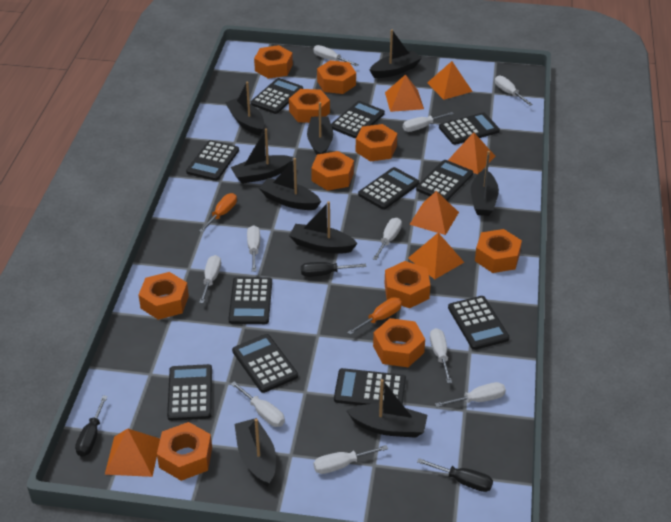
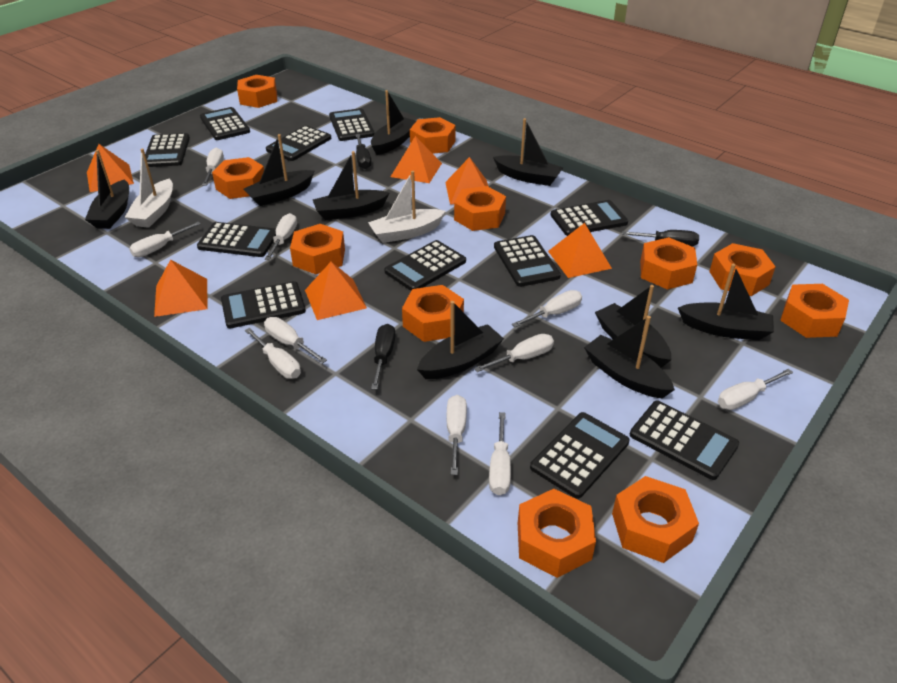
orange nut: 10 -> 11
orange screwdriver: 2 -> 0
white boat: 0 -> 2

